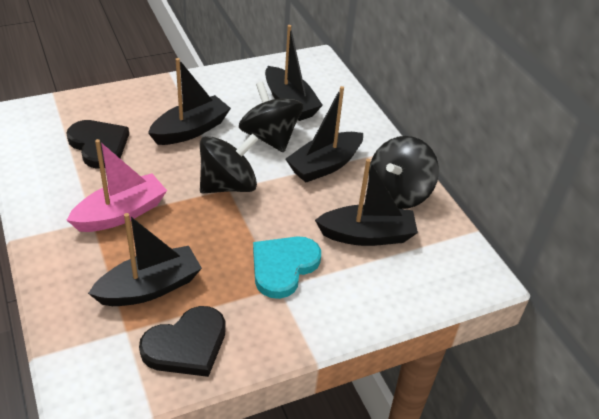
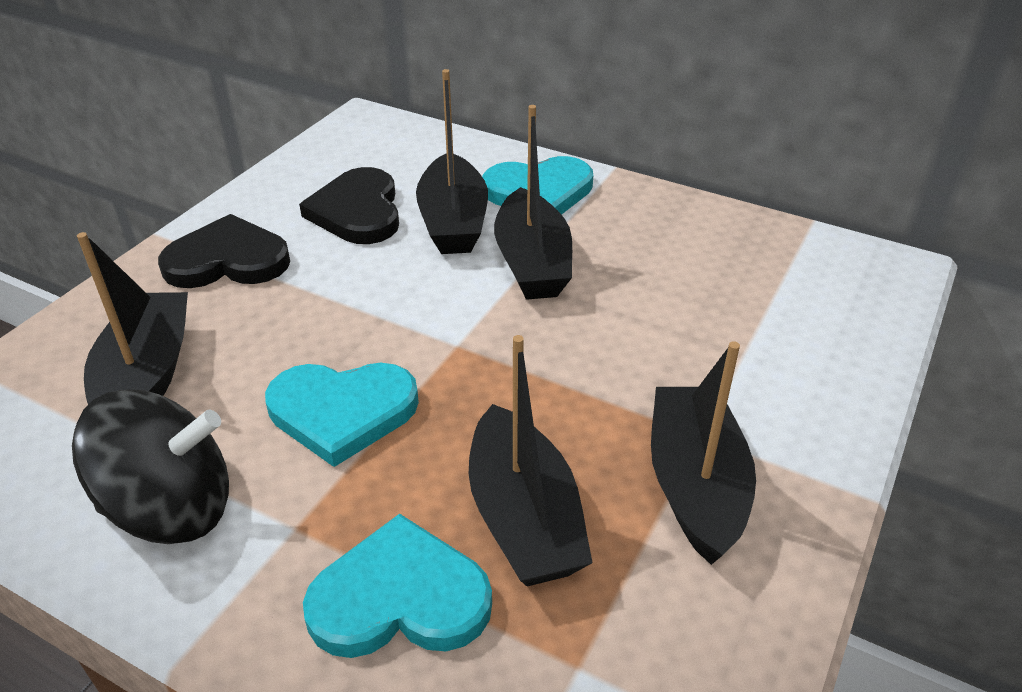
black spinning top: 3 -> 1
pink boat: 1 -> 0
turquoise heart: 1 -> 3

